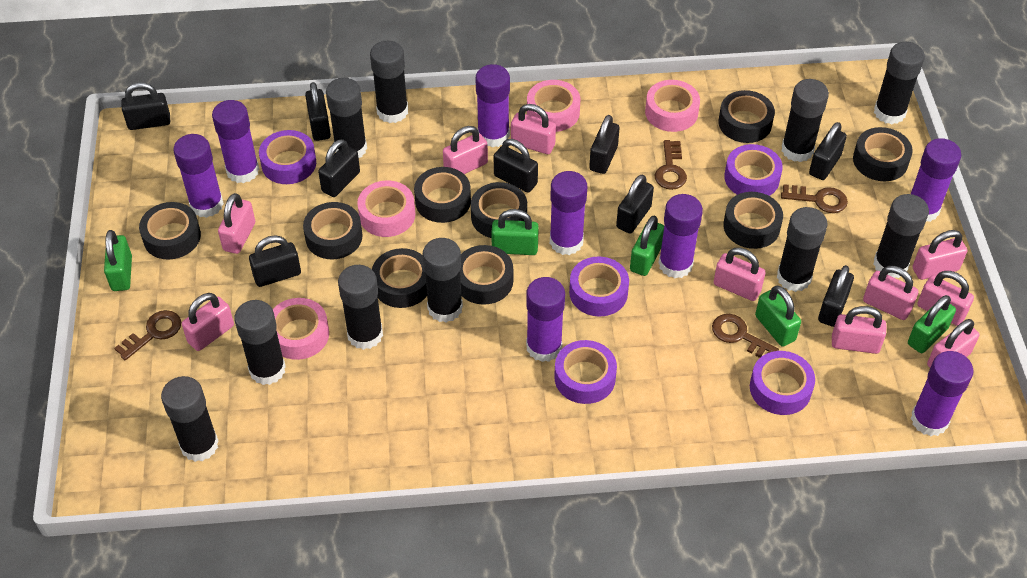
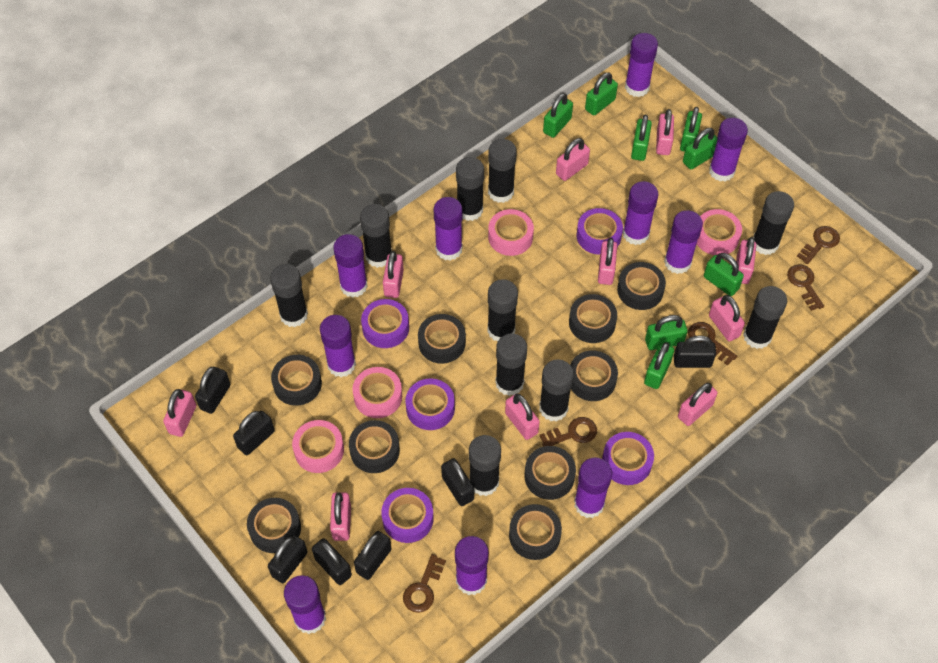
black padlock: 9 -> 7
brown key: 4 -> 5
green padlock: 5 -> 8
purple glue stick: 8 -> 10

